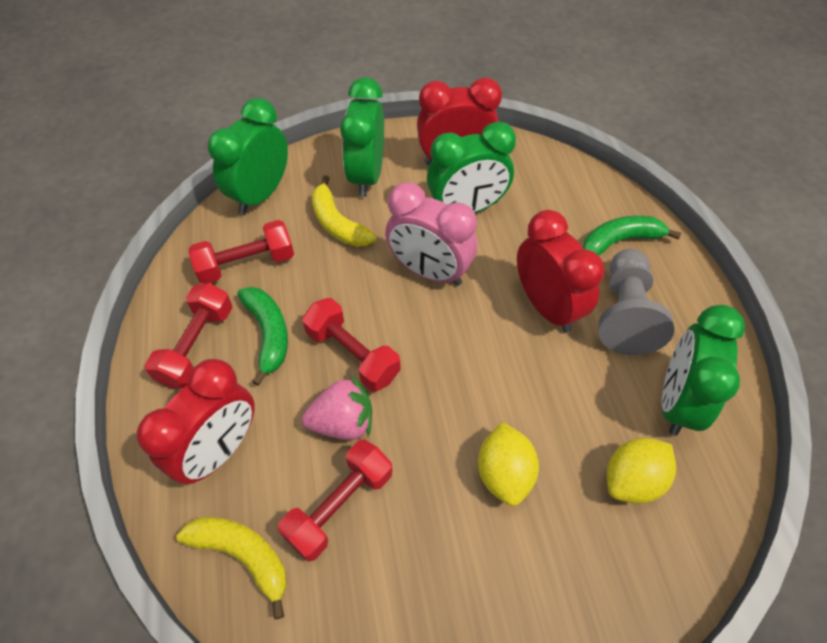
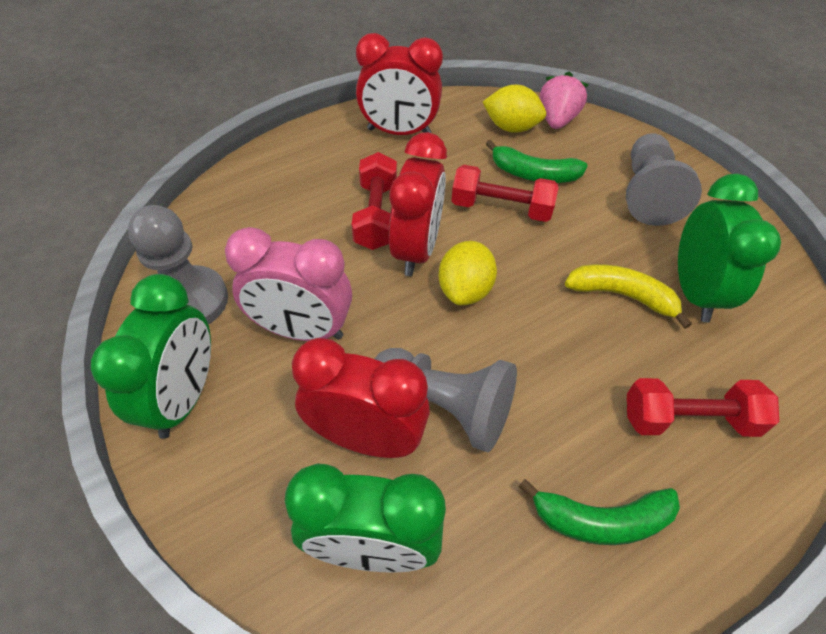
green clock: 4 -> 3
grey pawn: 1 -> 3
red dumbbell: 4 -> 3
yellow banana: 2 -> 1

